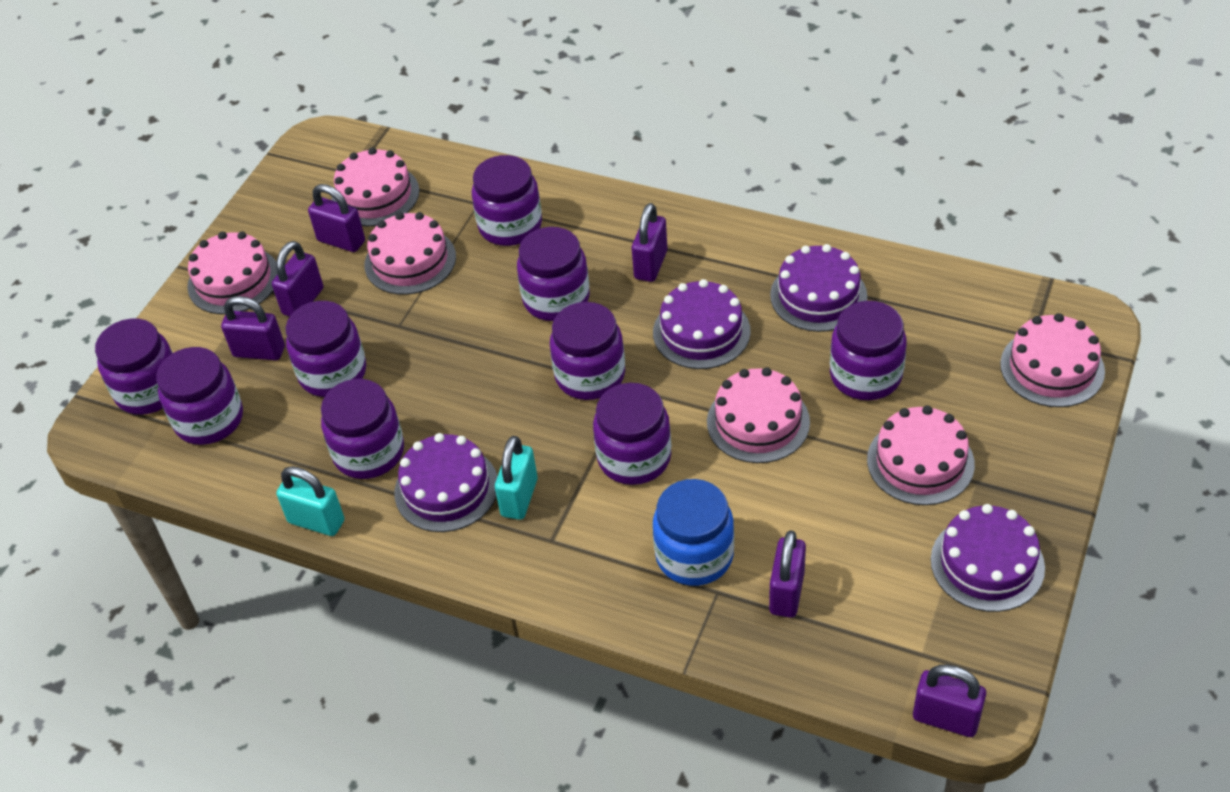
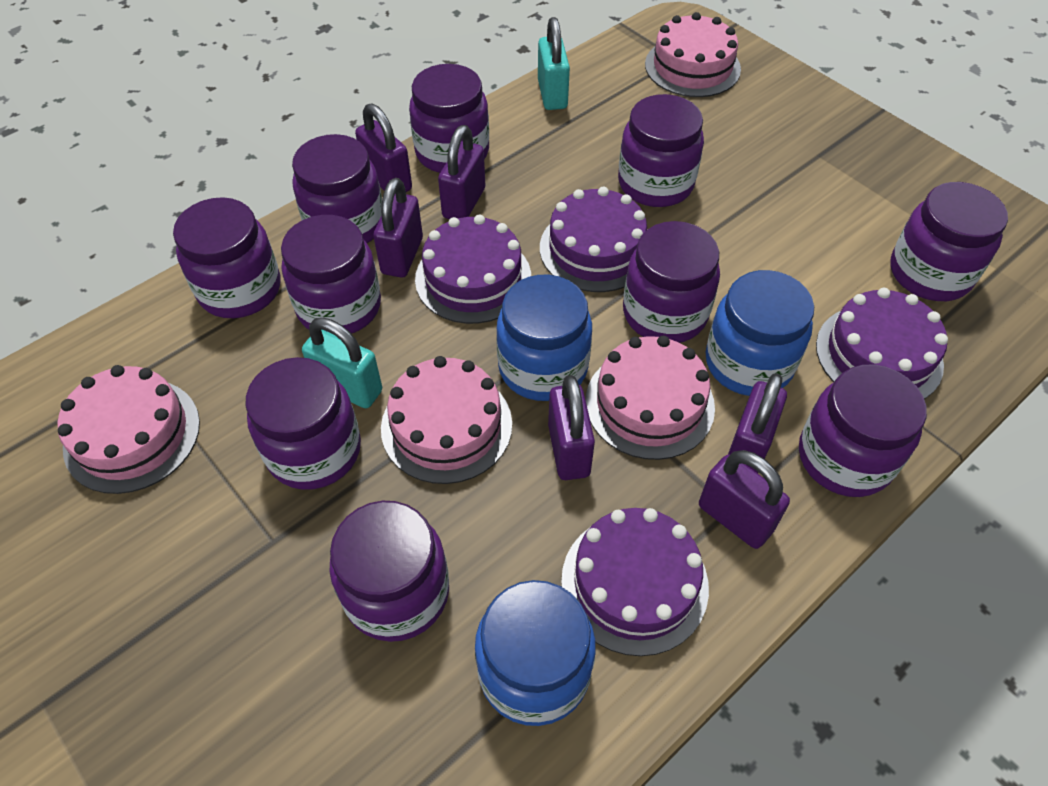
blue jar: 1 -> 3
pink cake: 6 -> 4
purple jar: 9 -> 10

